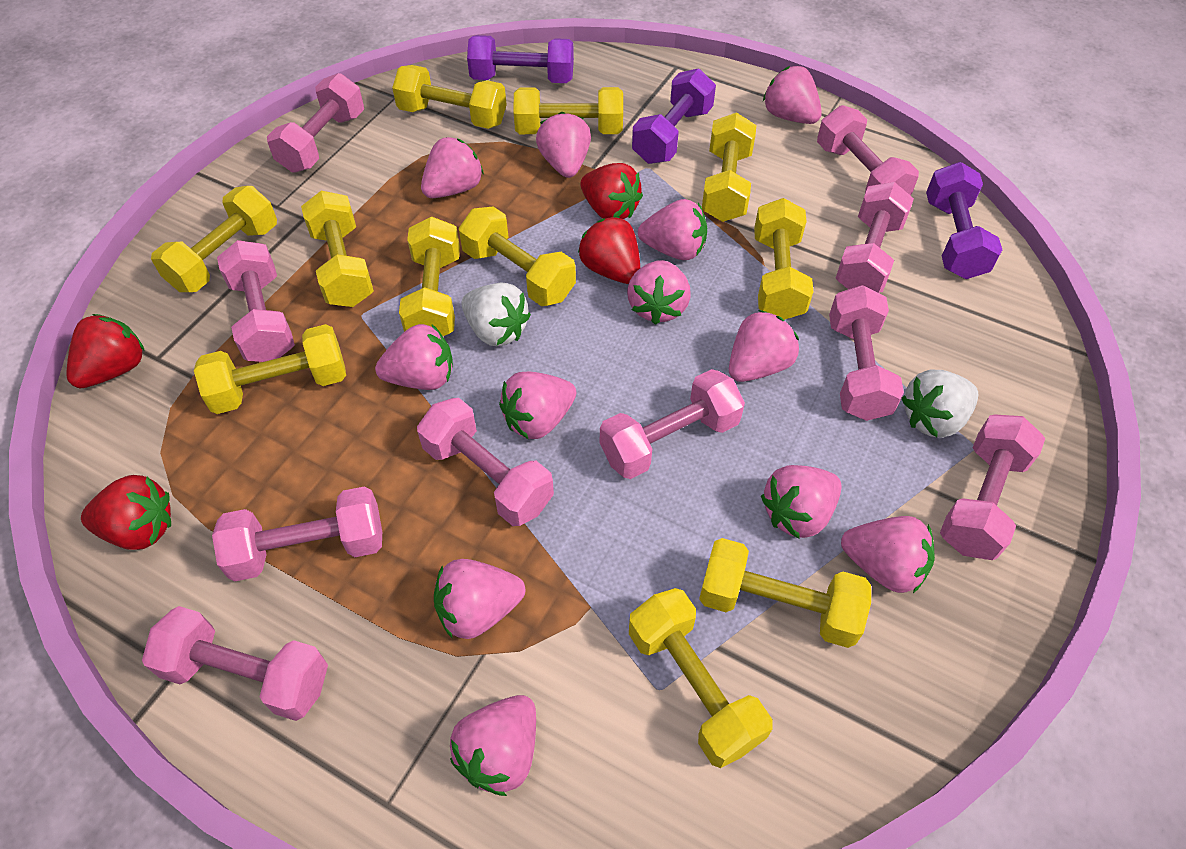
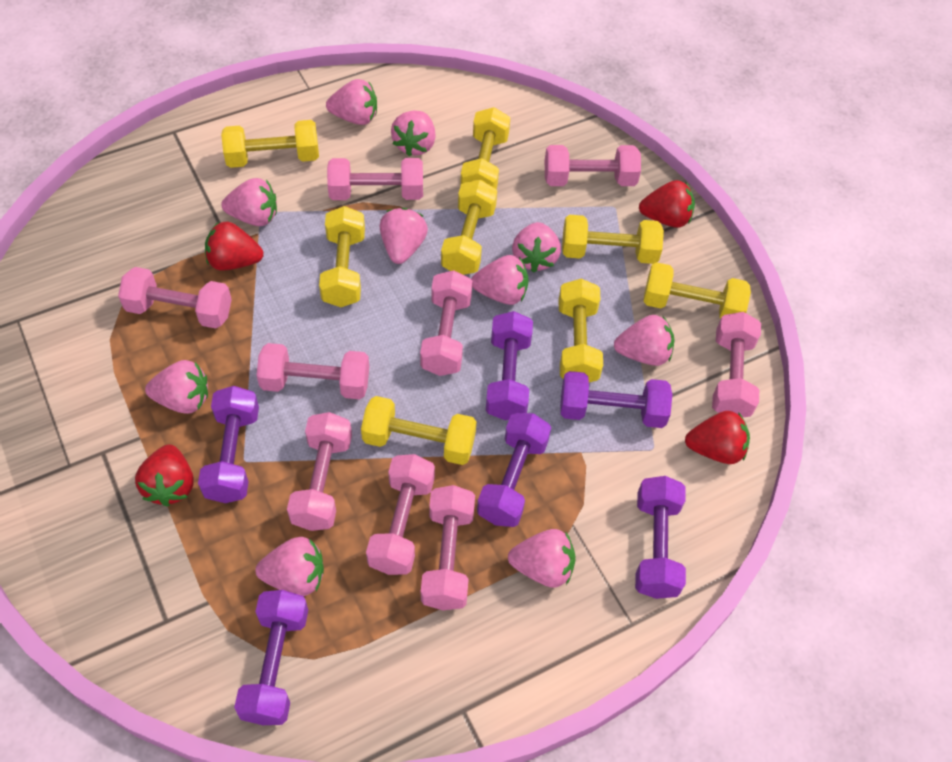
pink dumbbell: 10 -> 9
pink strawberry: 12 -> 10
purple dumbbell: 3 -> 6
white strawberry: 2 -> 0
yellow dumbbell: 11 -> 8

